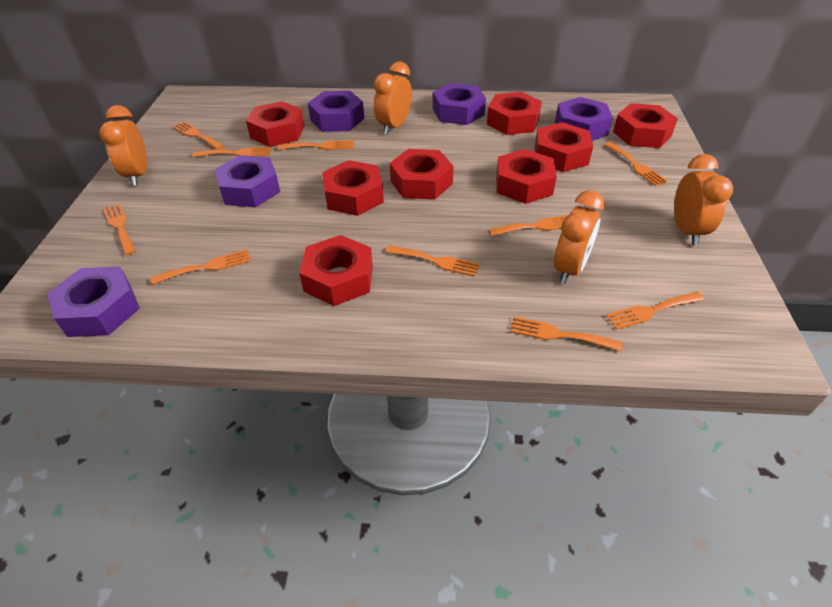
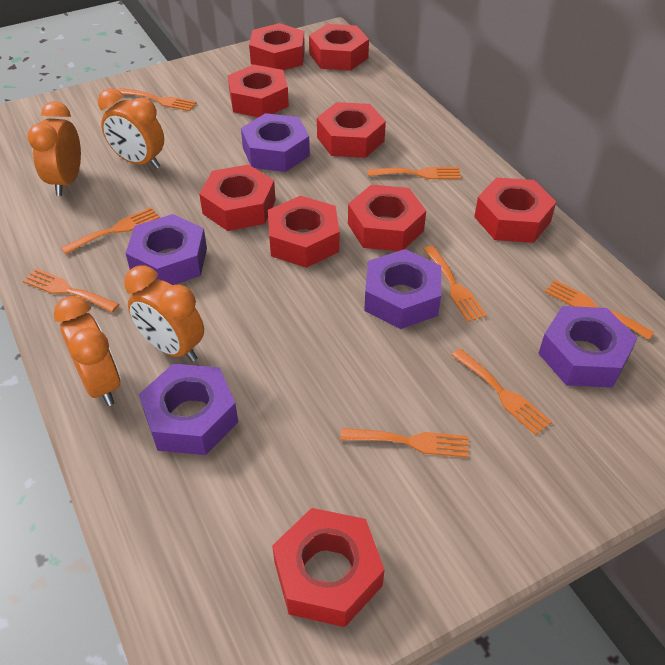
orange fork: 10 -> 8
red nut: 8 -> 9

